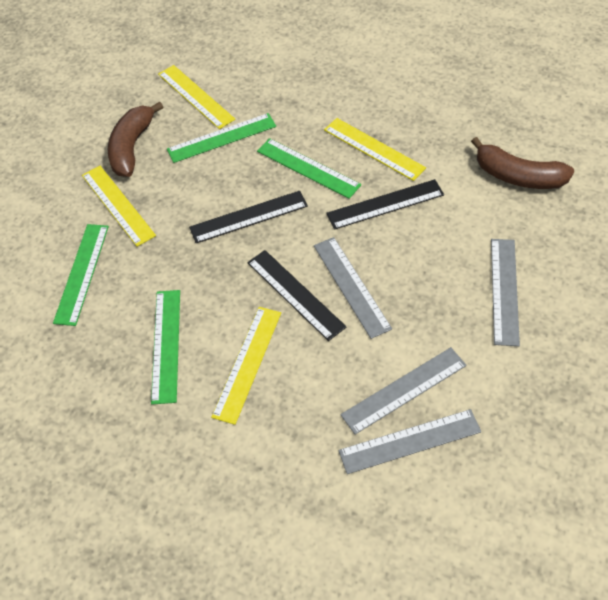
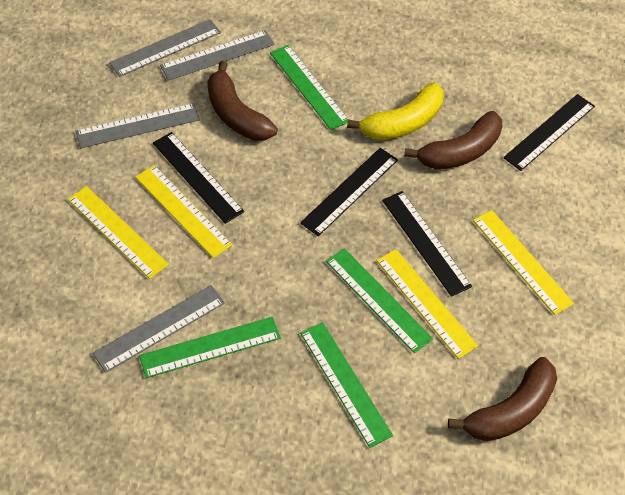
black ruler: 3 -> 4
brown banana: 2 -> 3
yellow banana: 0 -> 1

